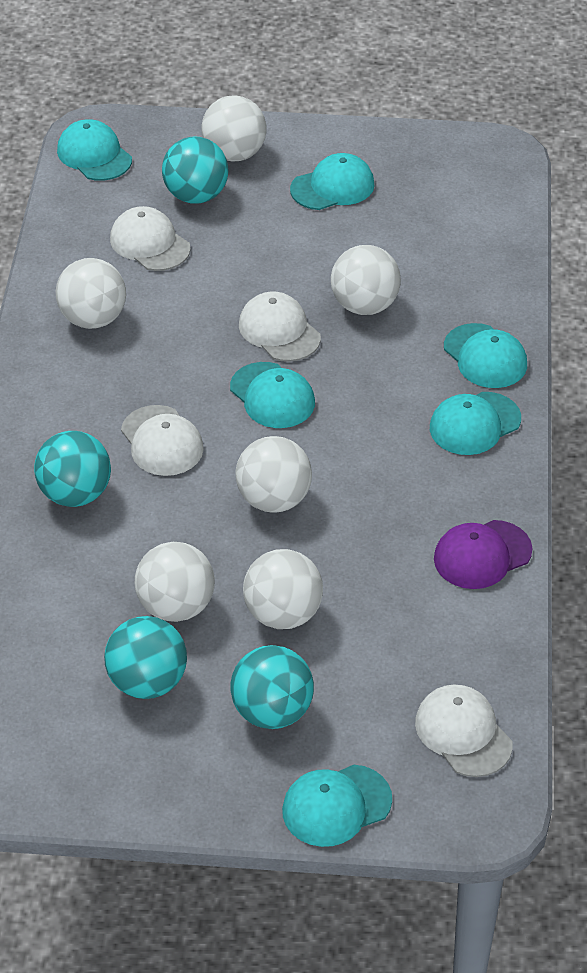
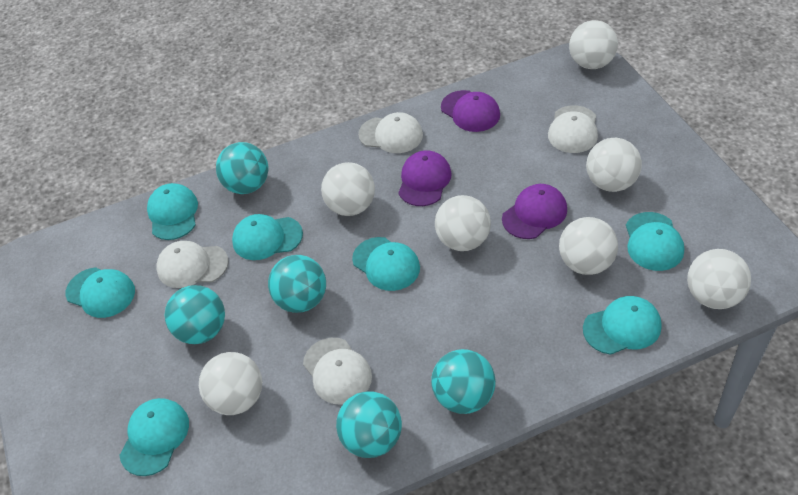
purple cap: 1 -> 3
turquoise ball: 4 -> 5
turquoise cap: 6 -> 7
white ball: 6 -> 7

